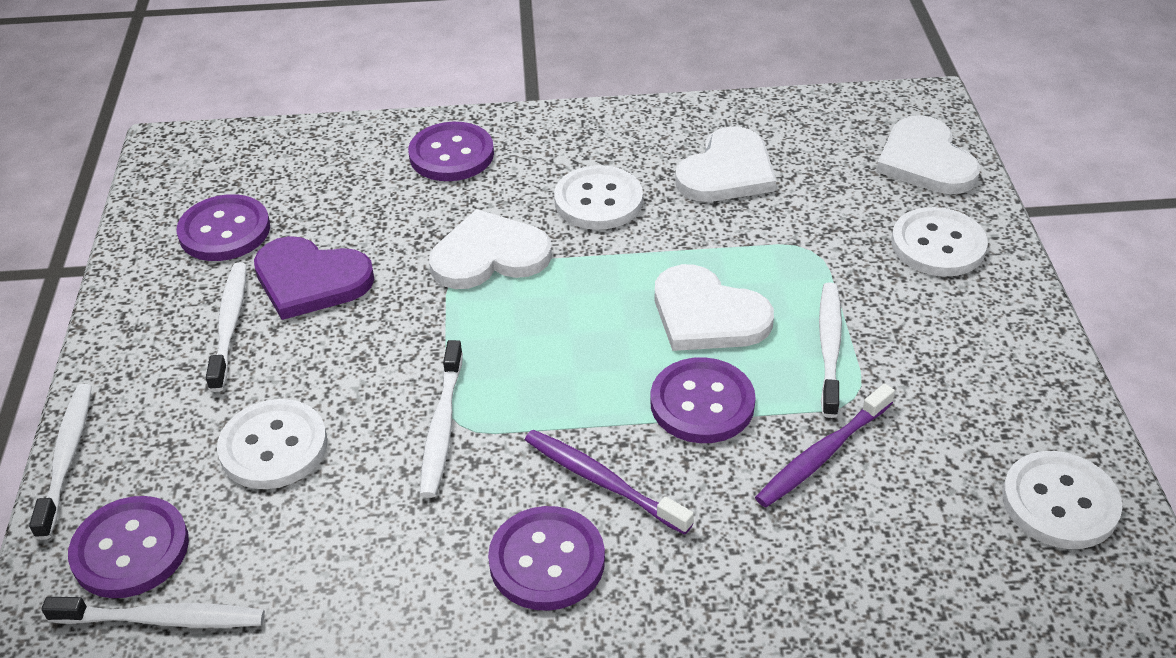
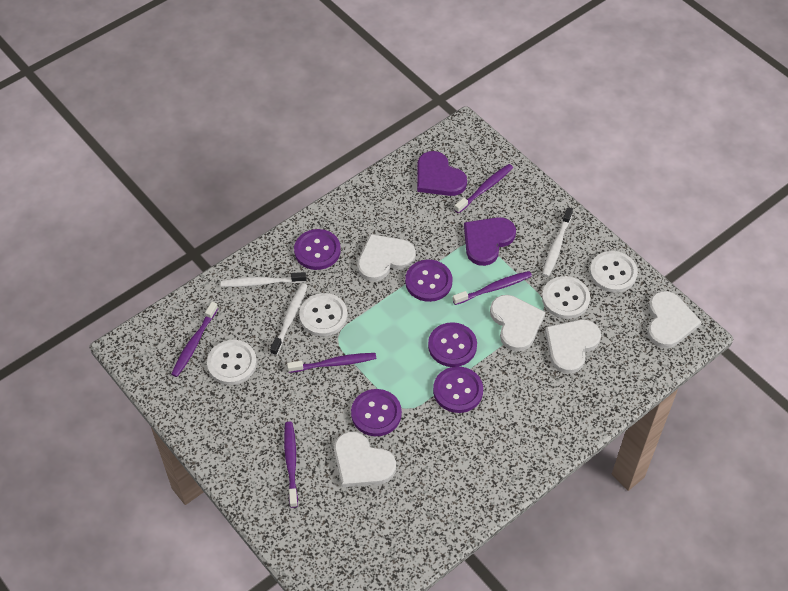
purple heart: 1 -> 2
purple toothbrush: 2 -> 5
white heart: 4 -> 5
white toothbrush: 5 -> 3

